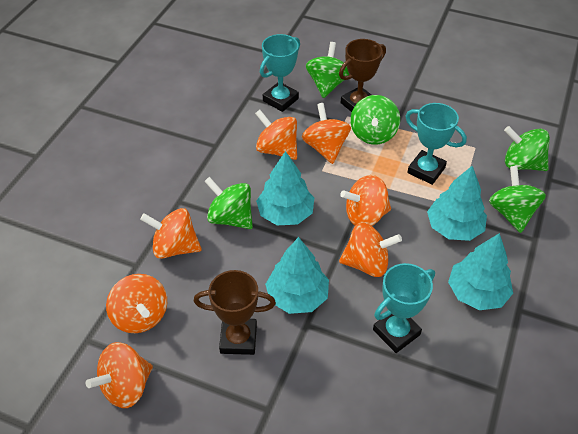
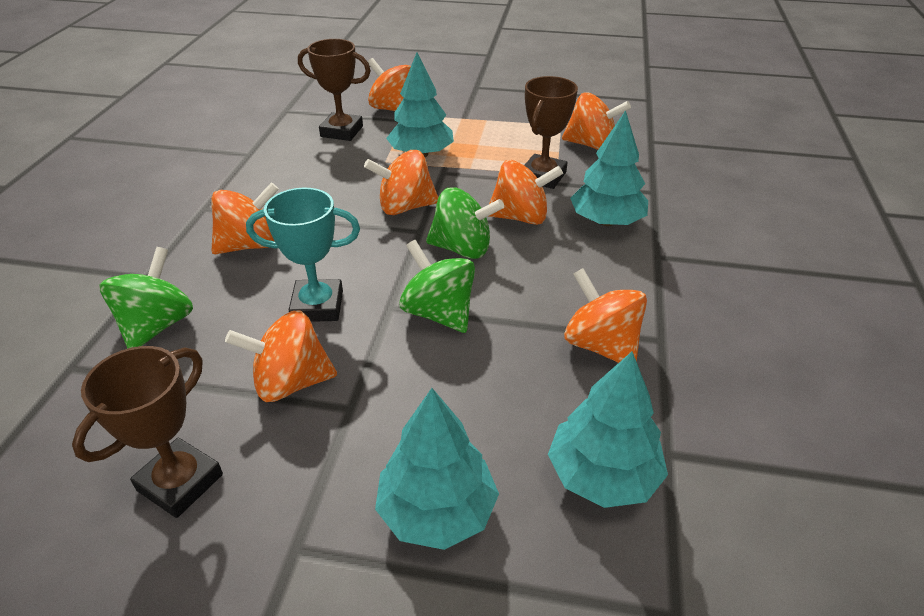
brown trophy: 2 -> 3
green spinning top: 5 -> 3
turquoise trophy: 3 -> 1

